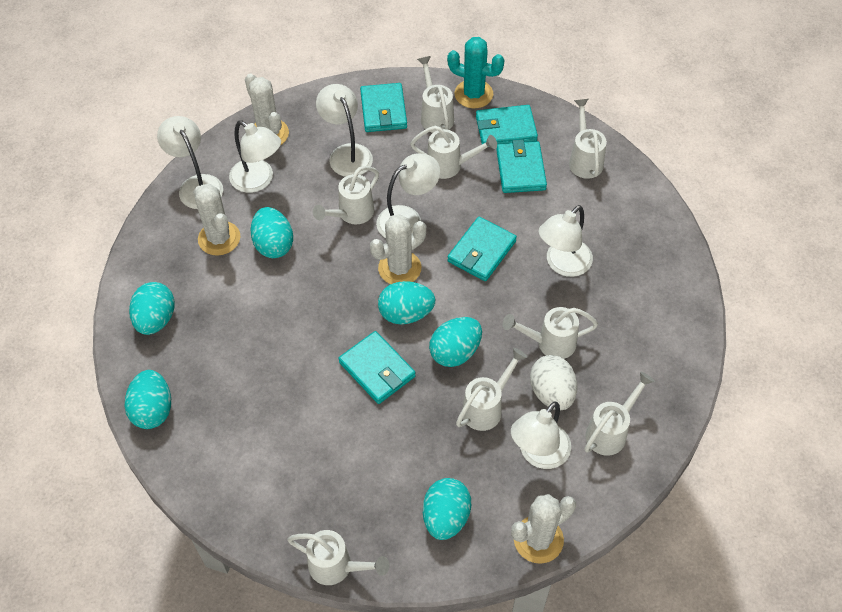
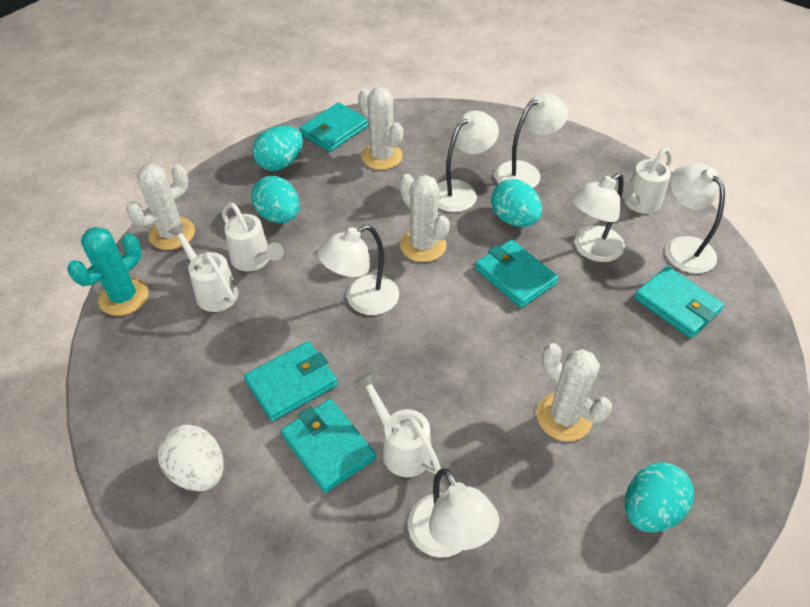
turquoise egg: 6 -> 4
white watering can: 8 -> 4

